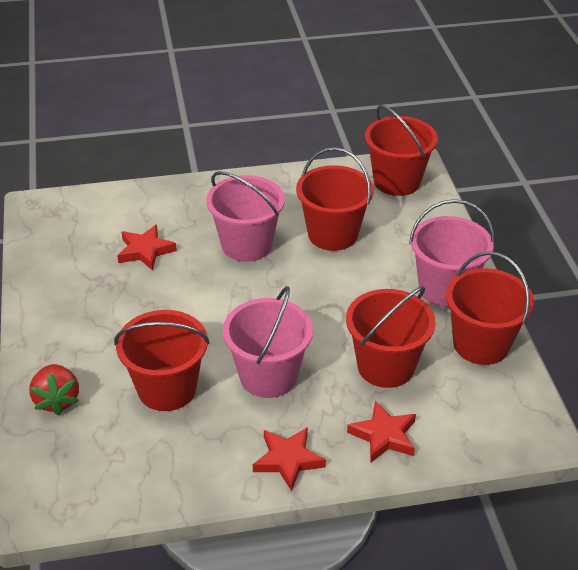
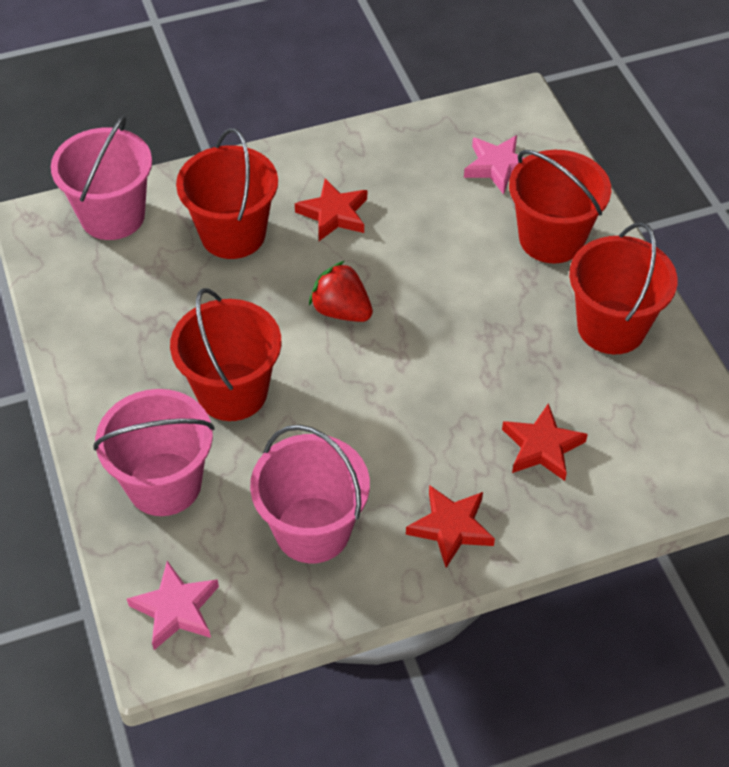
pink star: 0 -> 2
red bucket: 5 -> 4

